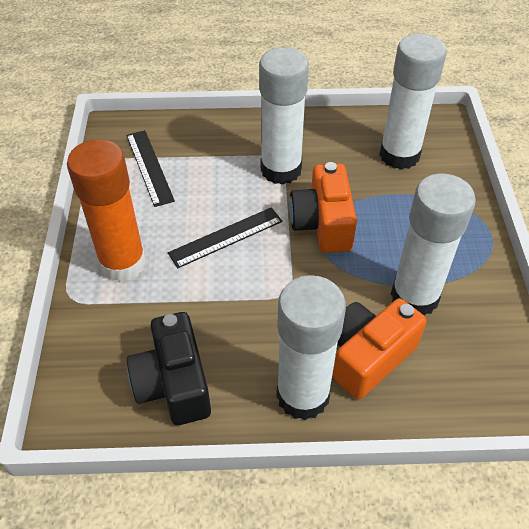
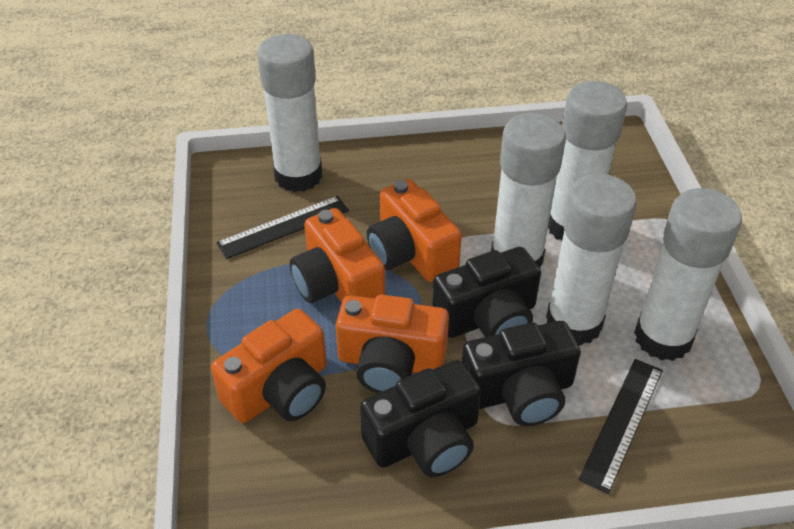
black camera: 1 -> 3
orange camera: 2 -> 4
orange glue stick: 1 -> 0
white glue stick: 4 -> 5

